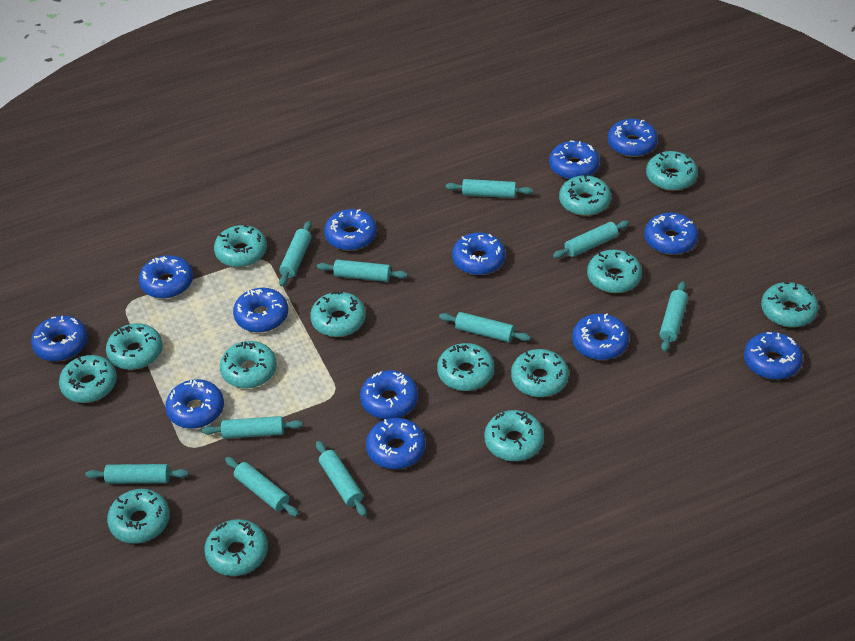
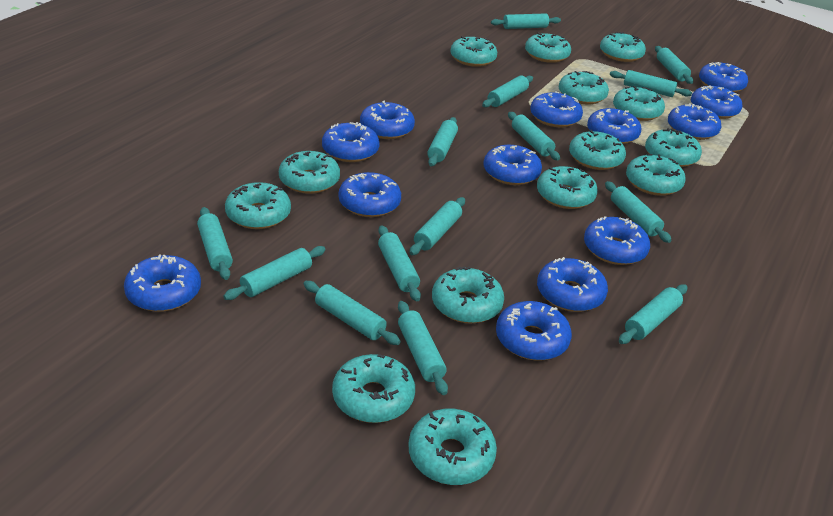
turquoise rolling pin: 10 -> 14

